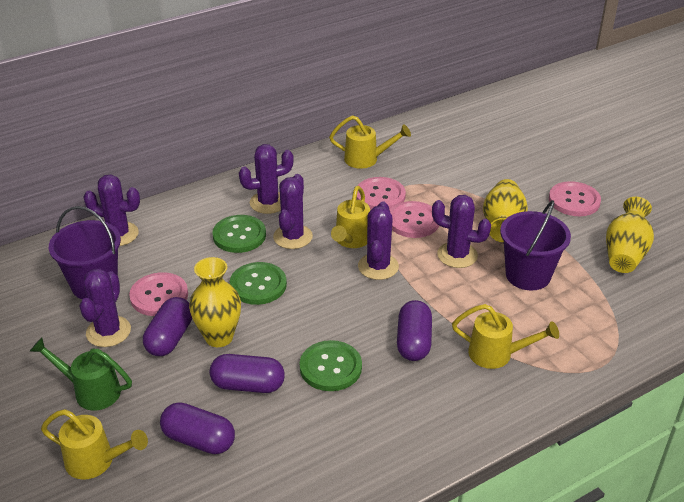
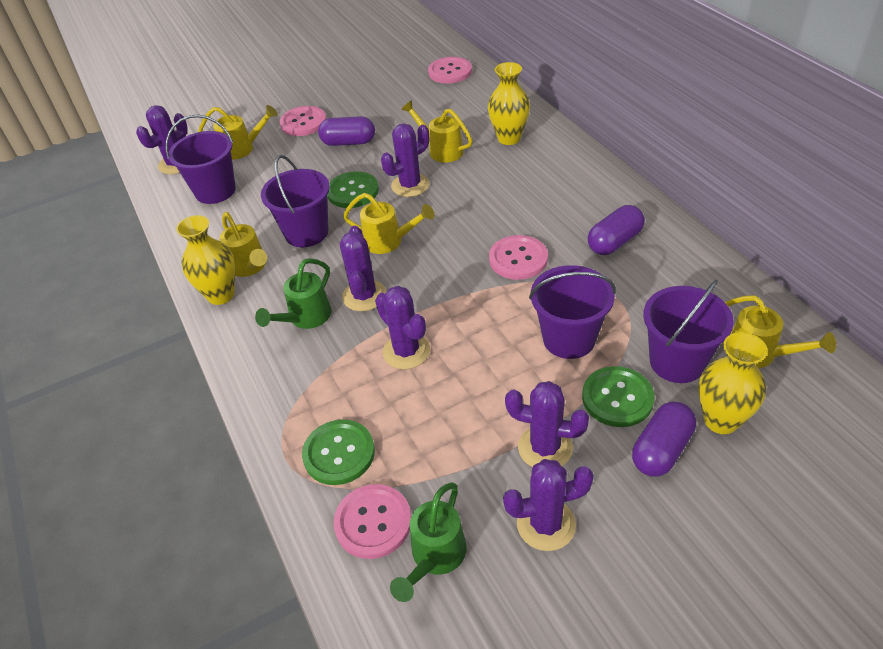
green watering can: 1 -> 2
purple bucket: 2 -> 4
purple capsule: 4 -> 3
yellow watering can: 4 -> 5

